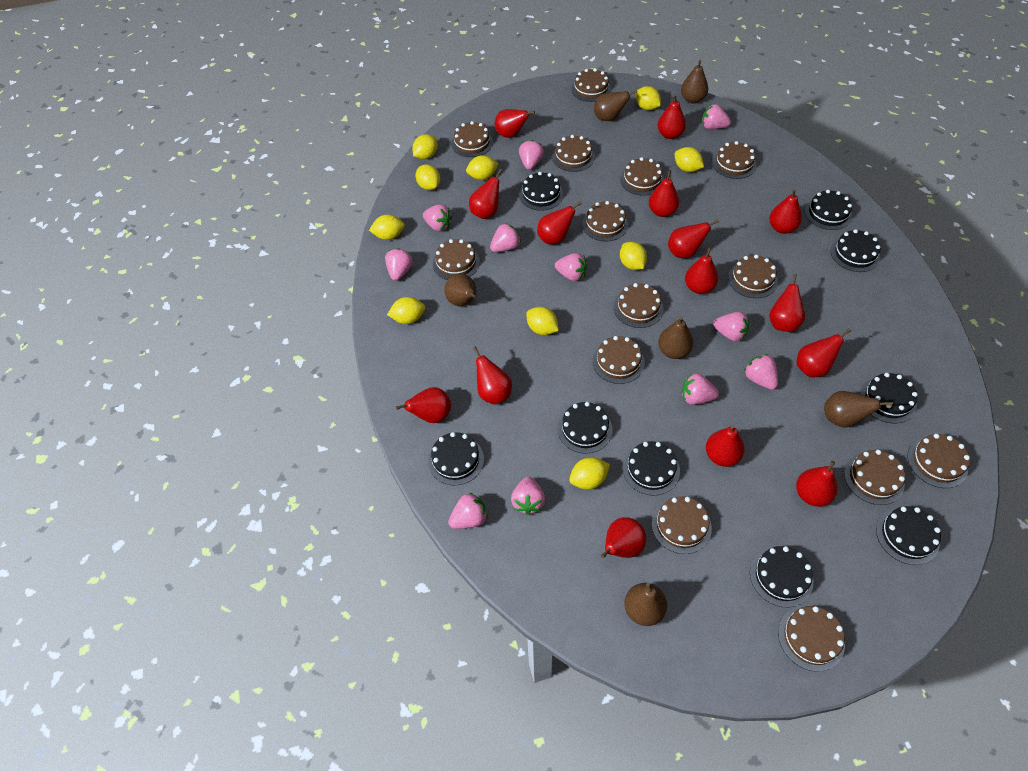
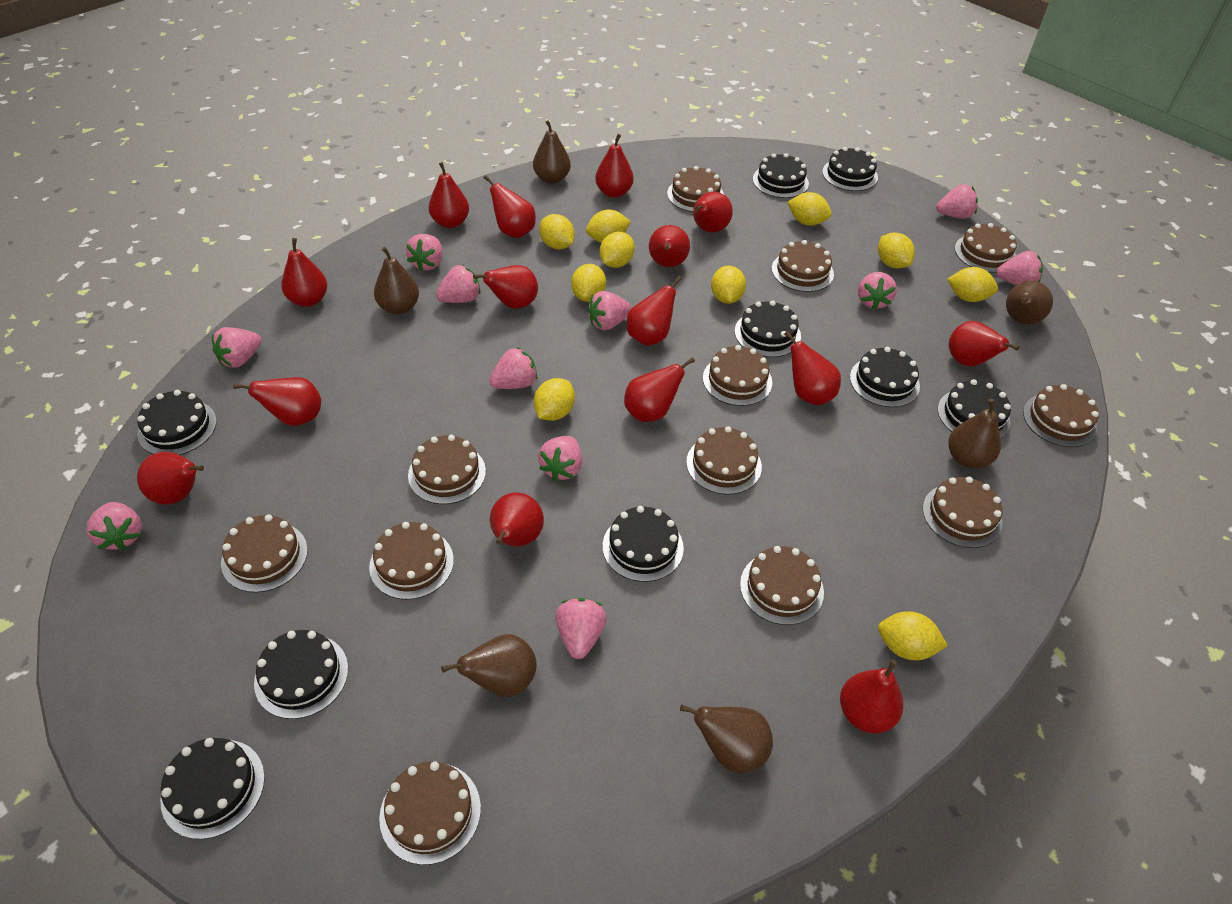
brown cake: 14 -> 12

